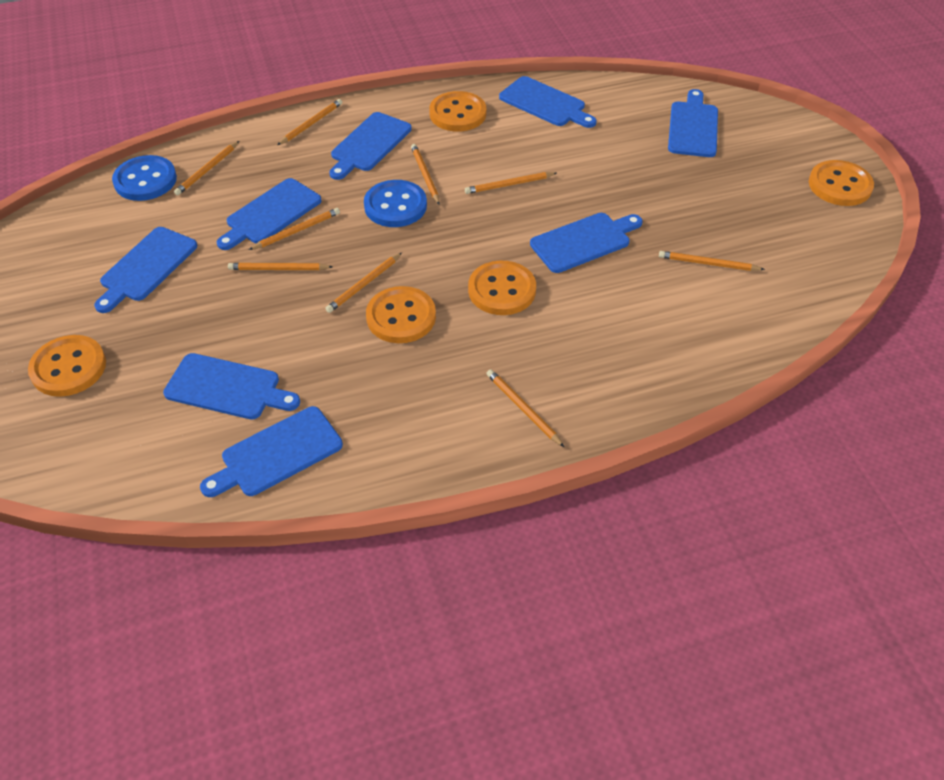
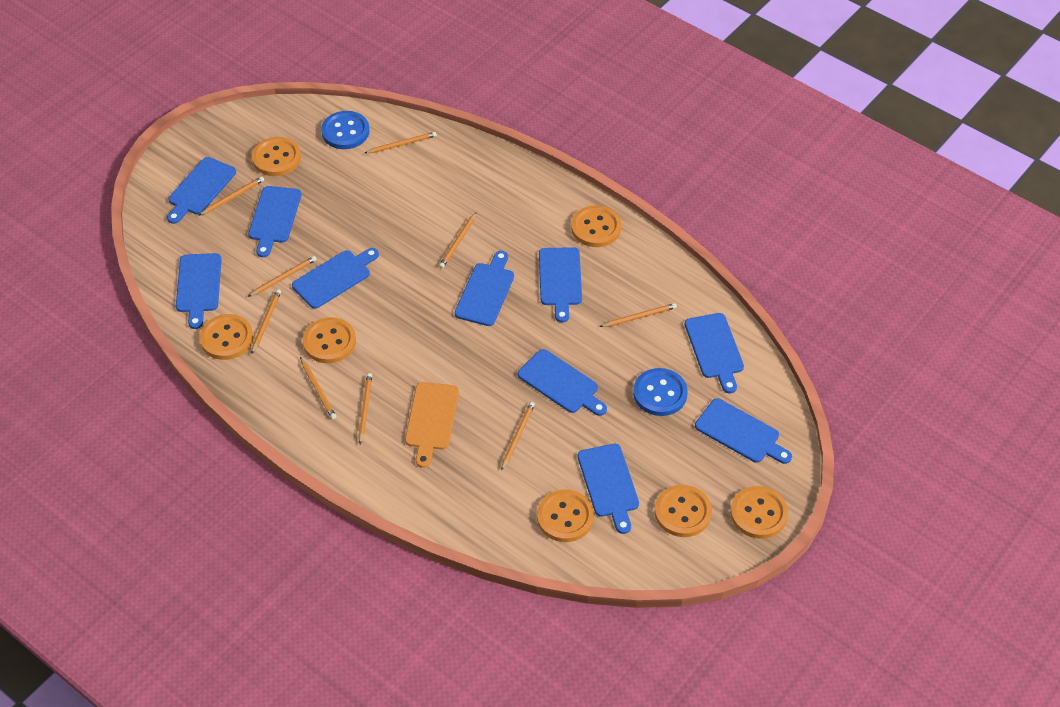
blue cutting board: 8 -> 10
orange button: 5 -> 7
orange cutting board: 0 -> 1

